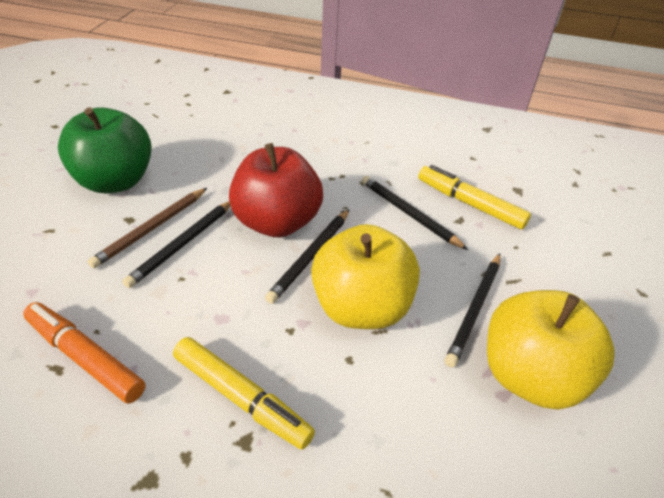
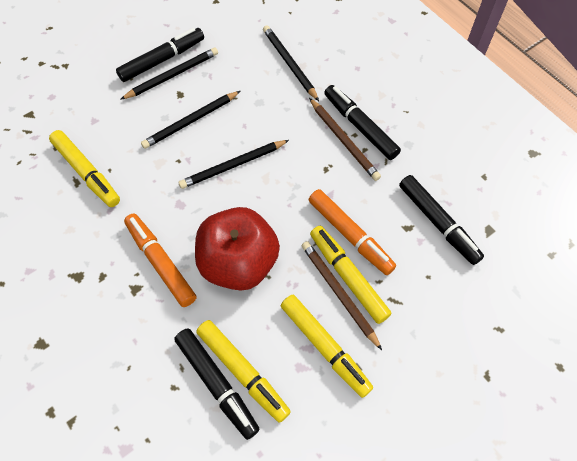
black marker: 0 -> 4
brown pencil: 1 -> 2
green apple: 1 -> 0
orange marker: 1 -> 2
yellow apple: 2 -> 0
yellow marker: 2 -> 4

